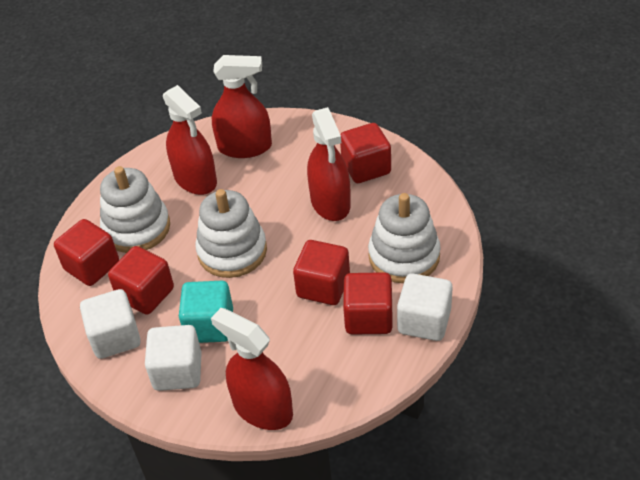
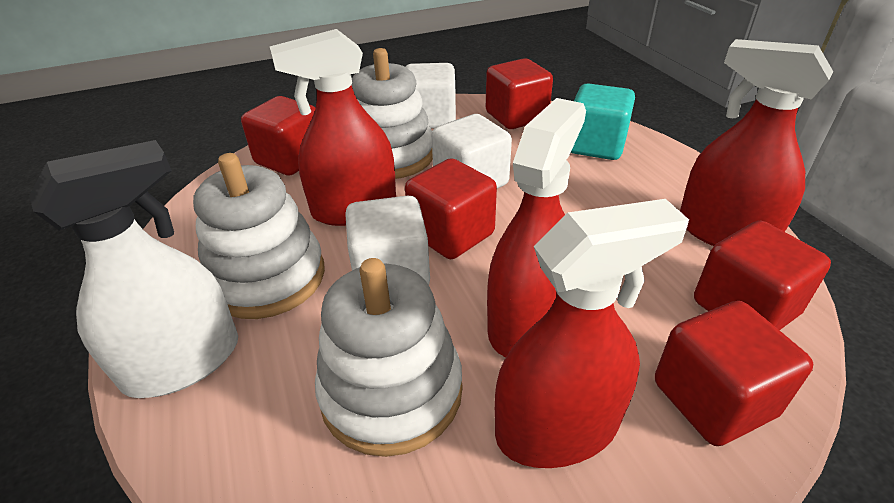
white spray bottle: 0 -> 1

